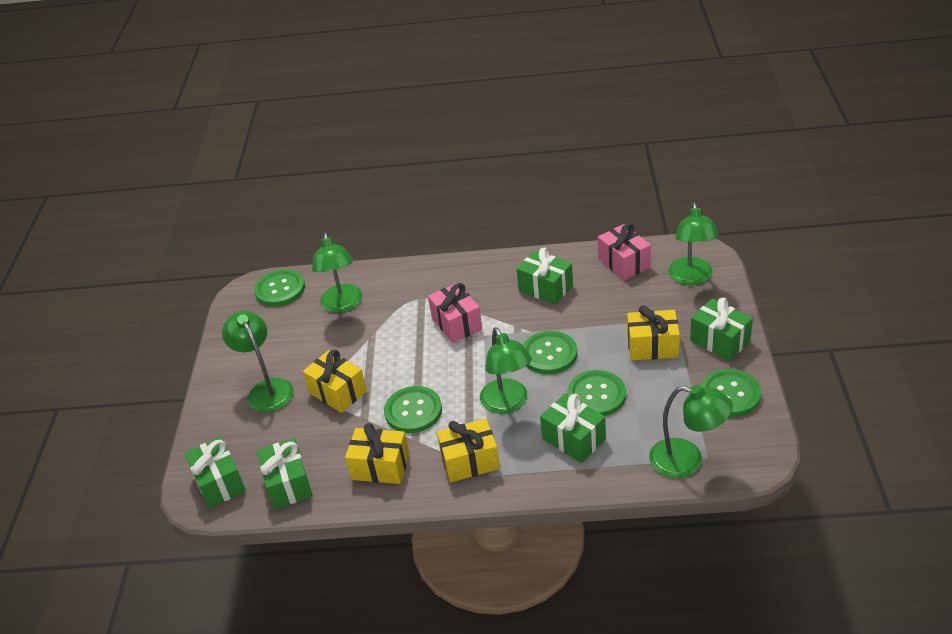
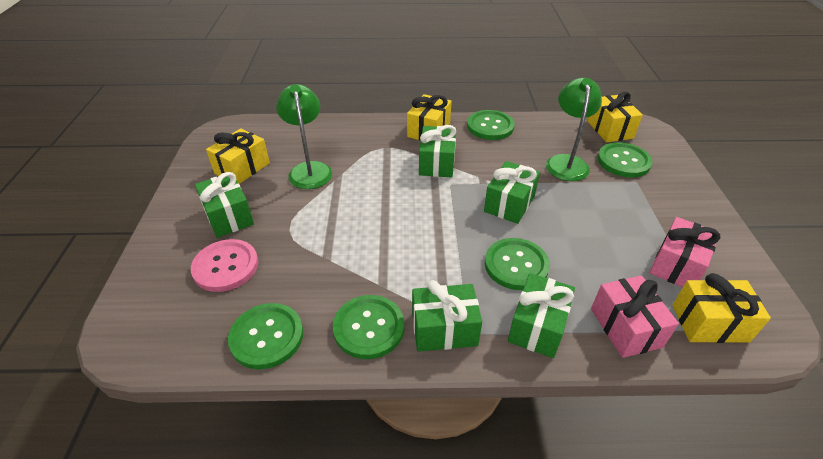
green lamp: 5 -> 2
pink button: 0 -> 1

